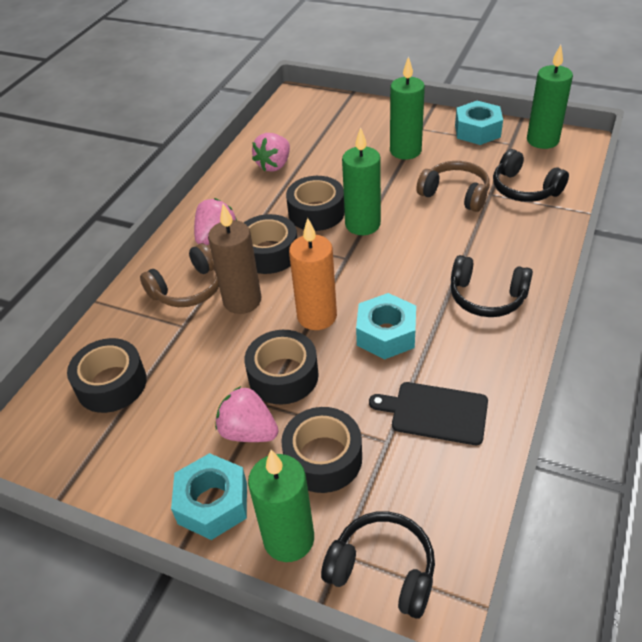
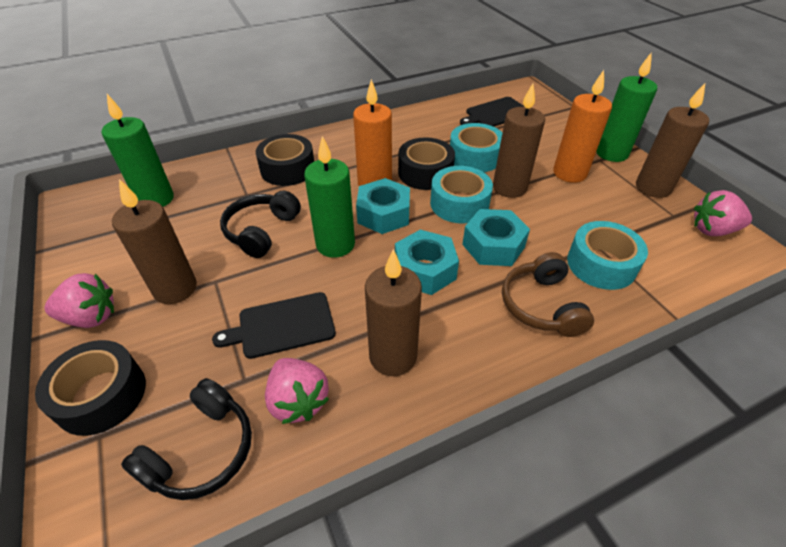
black cutting board: 1 -> 2
black headphones: 3 -> 2
black tape: 5 -> 3
brown candle: 1 -> 4
brown headphones: 2 -> 1
green candle: 4 -> 3
orange candle: 1 -> 2
turquoise tape: 0 -> 3

